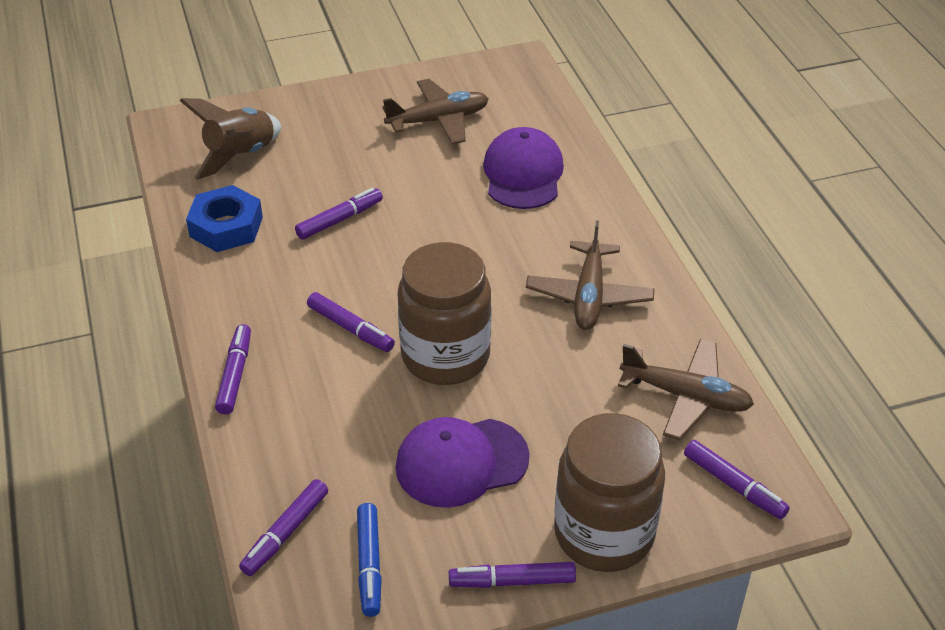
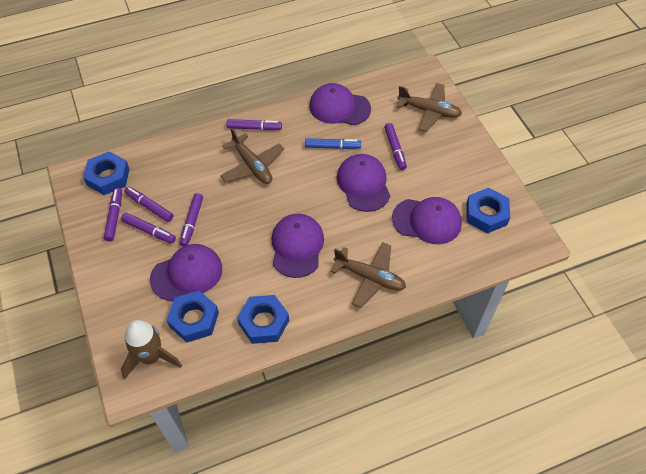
blue nut: 1 -> 4
brown jar: 2 -> 0
purple cap: 2 -> 5

